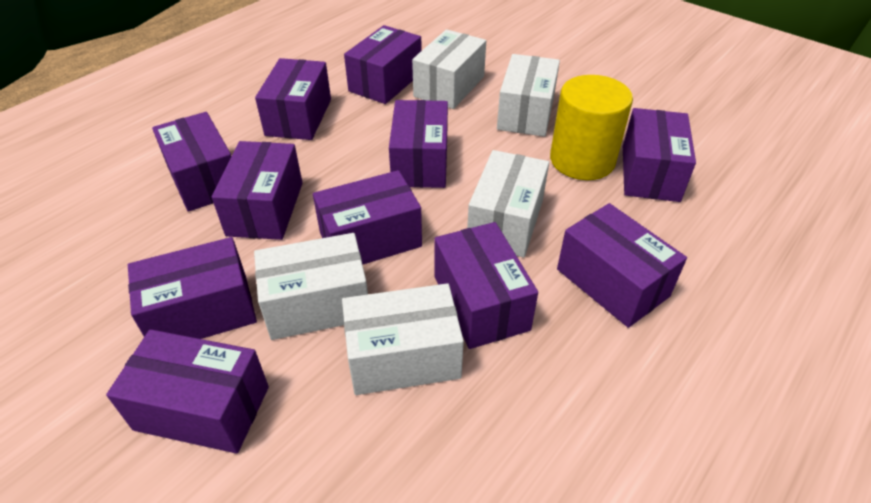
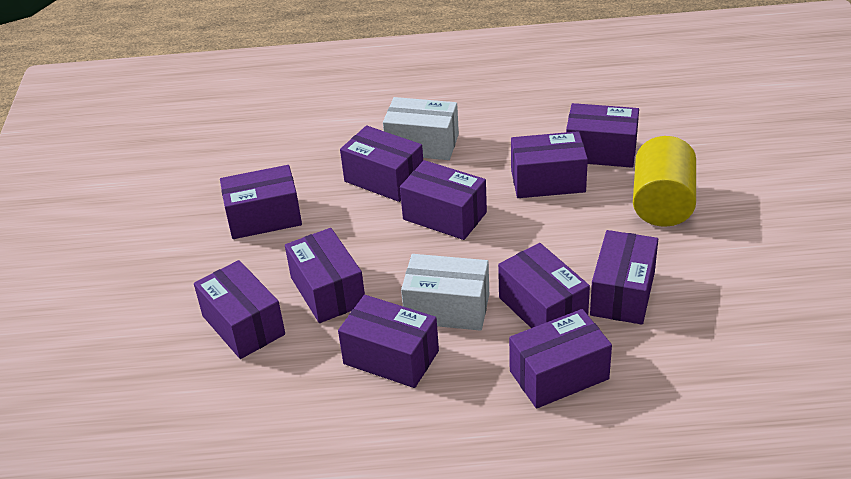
white box: 5 -> 2

